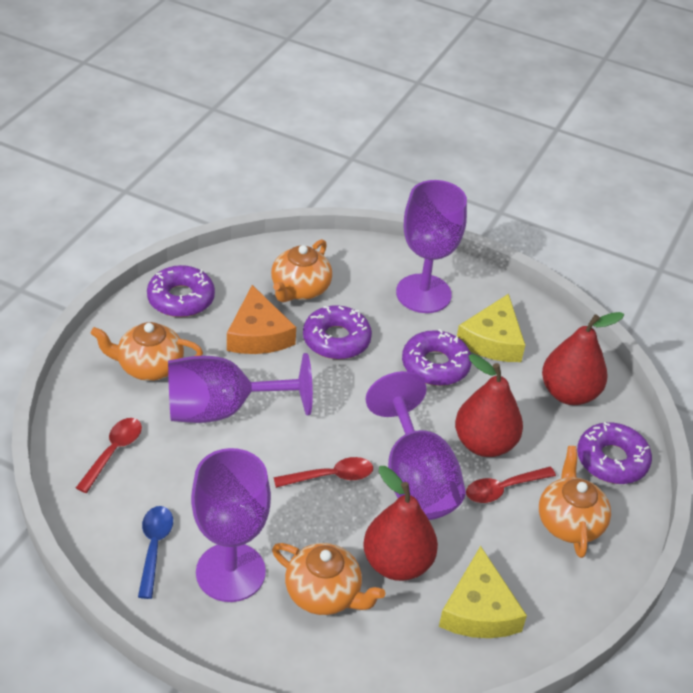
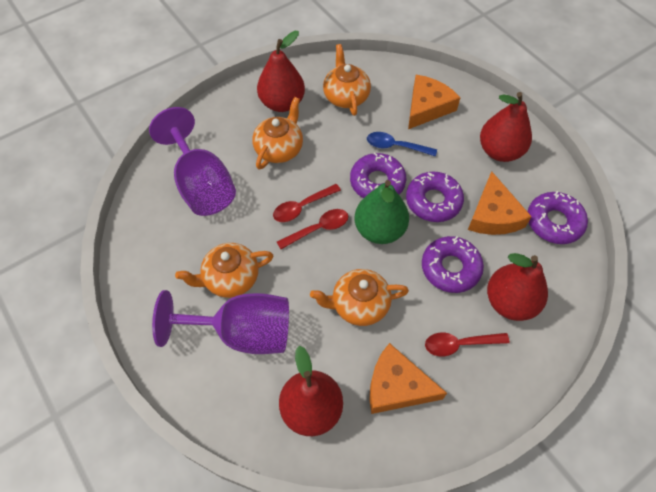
green pear: 0 -> 1
orange cheese: 1 -> 3
purple goblet: 4 -> 2
red pear: 3 -> 4
yellow cheese: 2 -> 0

